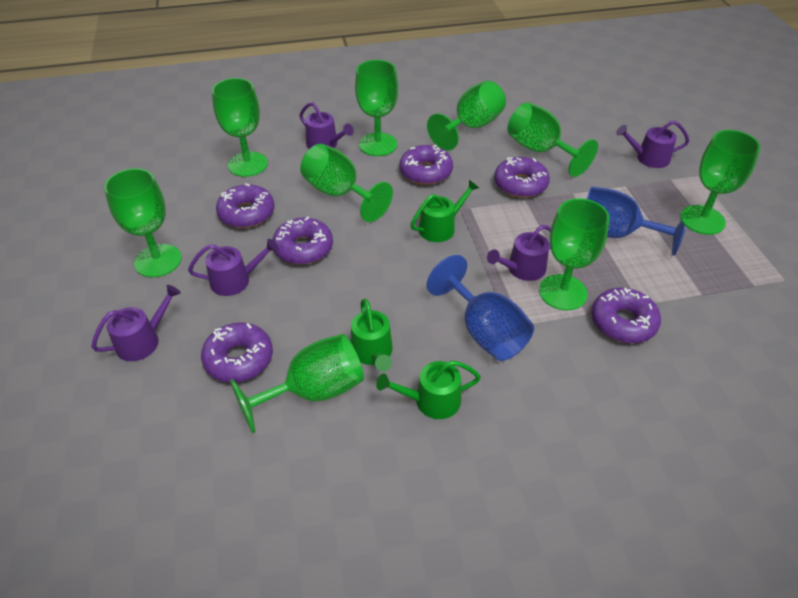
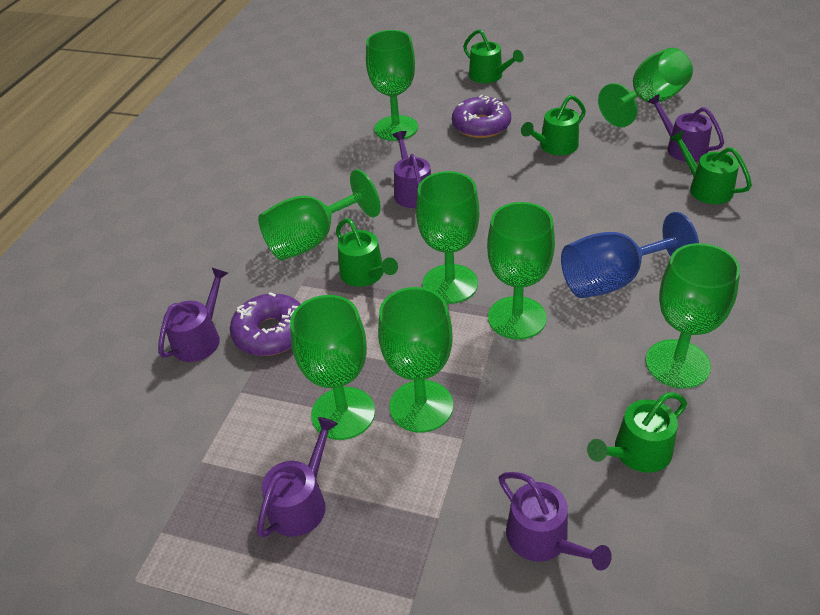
blue goblet: 2 -> 1
green goblet: 9 -> 8
green watering can: 3 -> 5
purple donut: 6 -> 2

